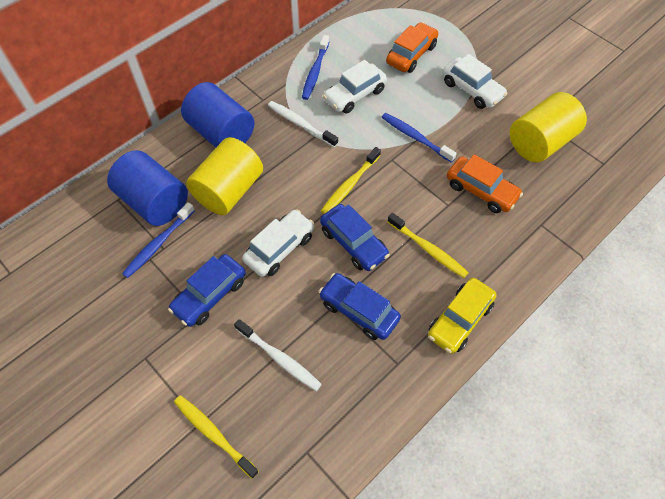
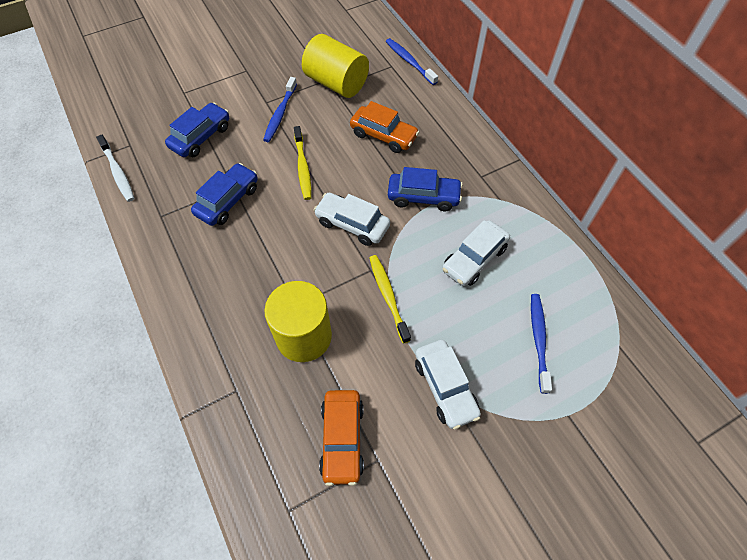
blue cylinder: 2 -> 0
white toothbrush: 2 -> 1
yellow car: 1 -> 0
yellow toothbrush: 3 -> 2

